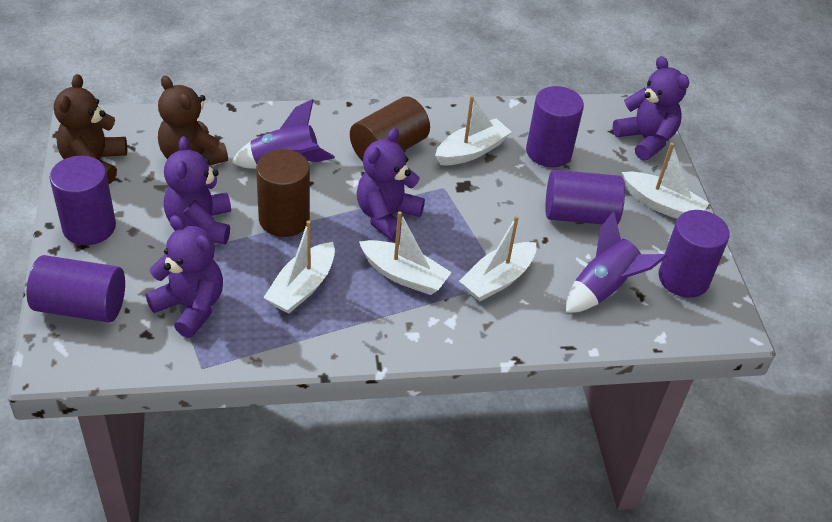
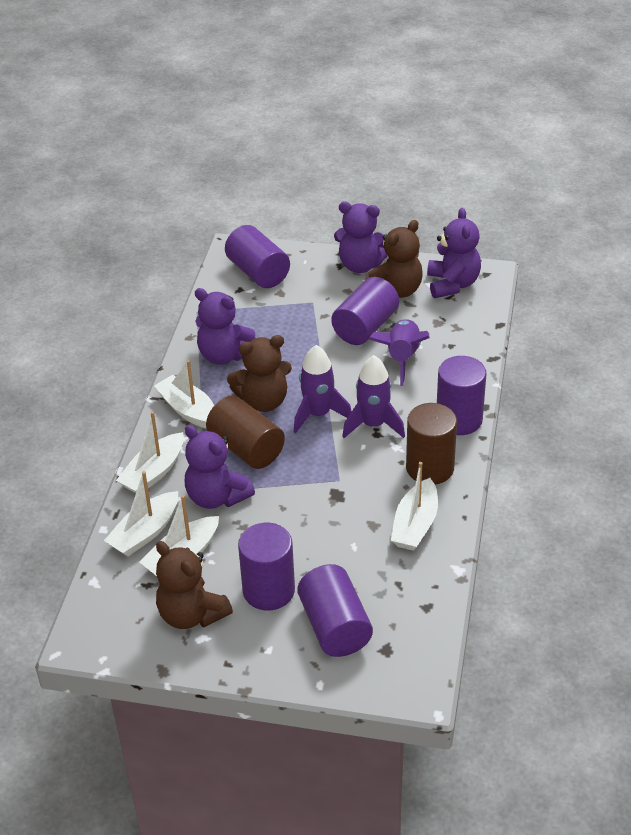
brown teddy bear: 2 -> 3
purple rocket: 2 -> 3

